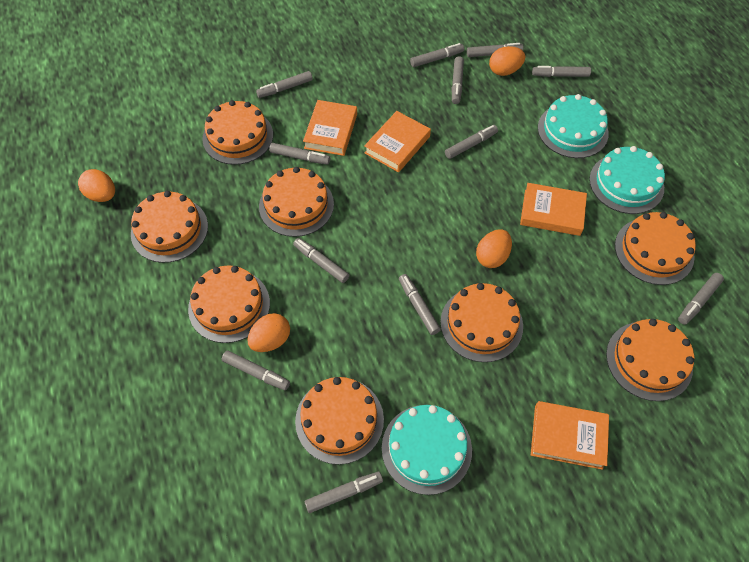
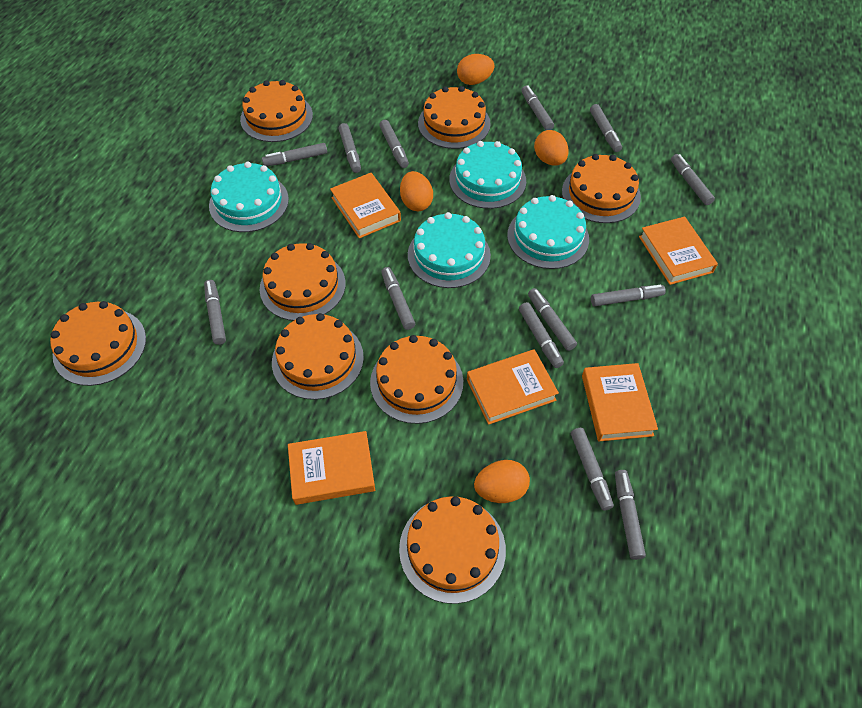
grey marker: 12 -> 13
orange book: 4 -> 5
turquoise cake: 3 -> 4

